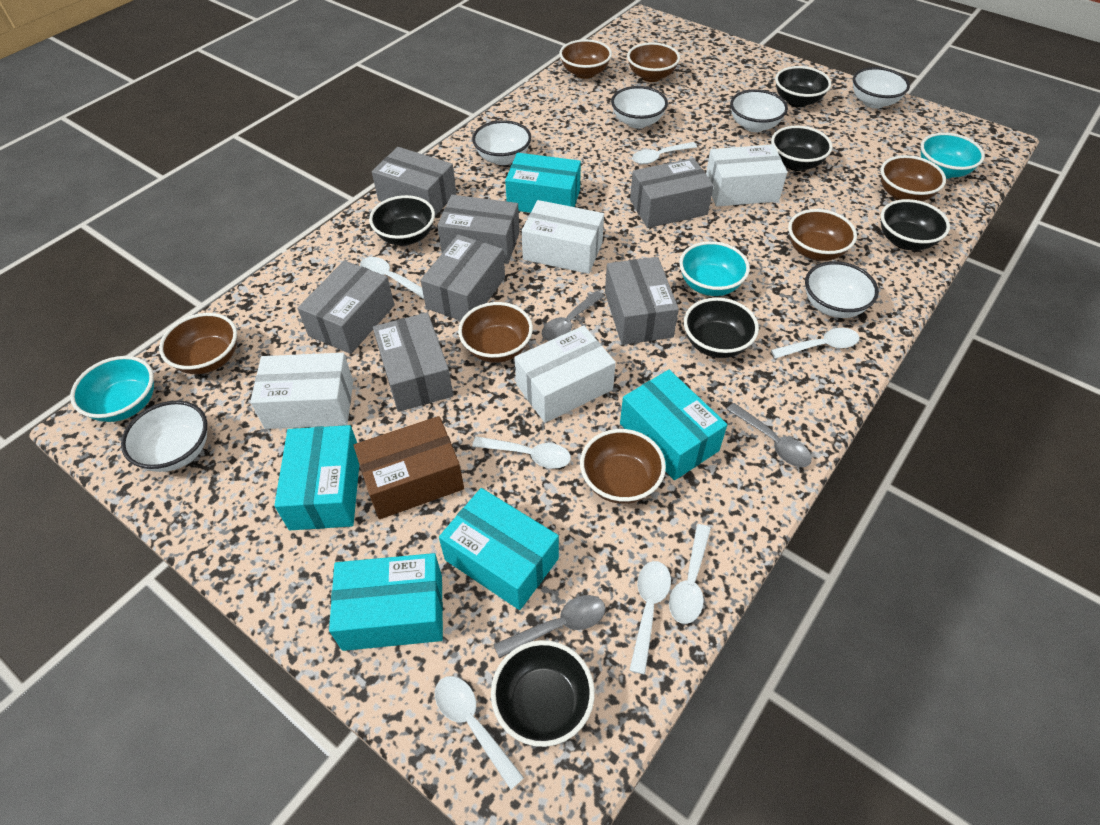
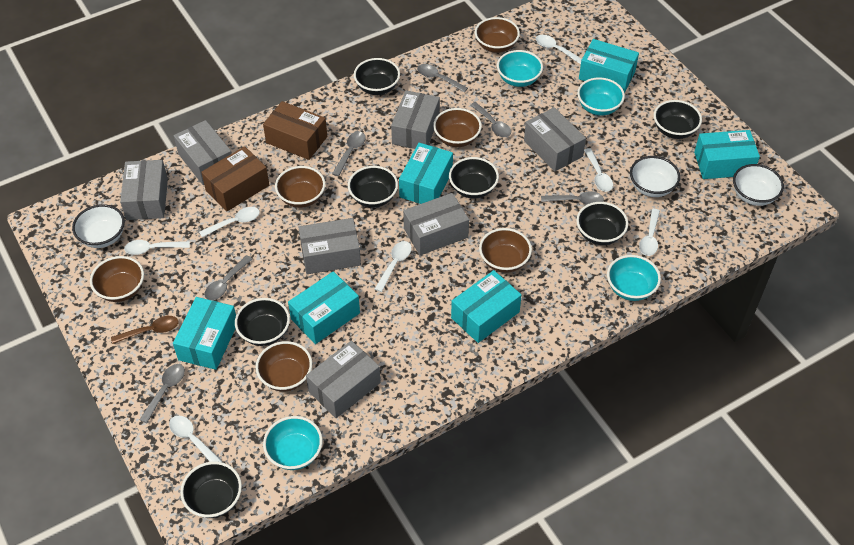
black bowl: 6 -> 7
brown bowl: 7 -> 6
brown box: 1 -> 2
brown spoon: 0 -> 1
grey spoon: 3 -> 6
turquoise bowl: 3 -> 4
turquoise box: 5 -> 6
white bowl: 6 -> 3
white box: 4 -> 0

